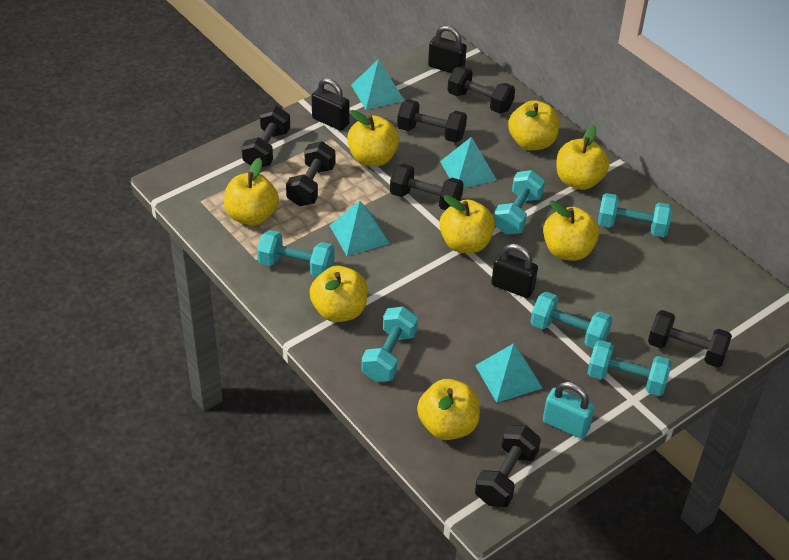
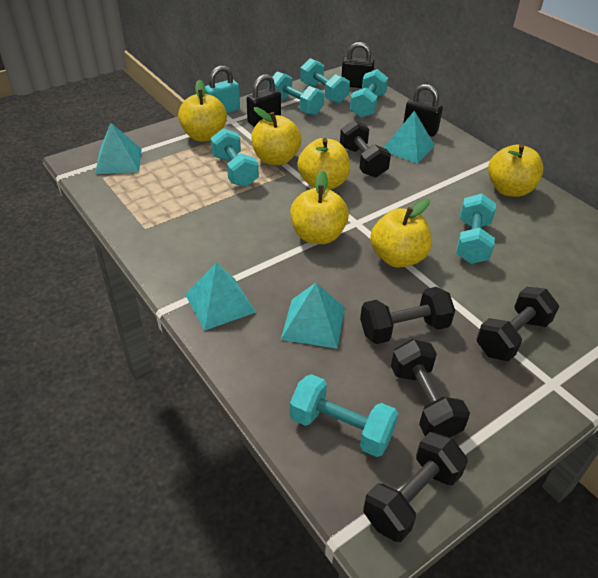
black dumbbell: 7 -> 5
yellow apple: 8 -> 6

